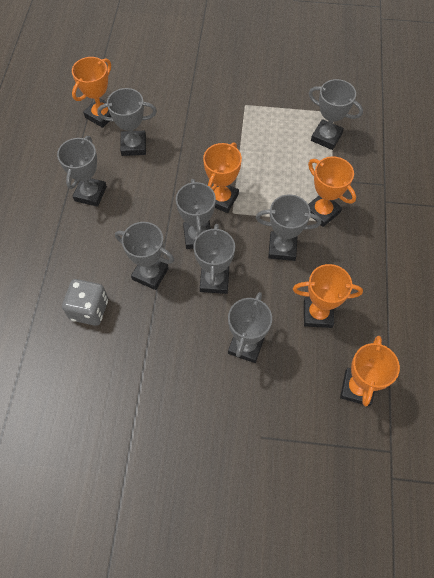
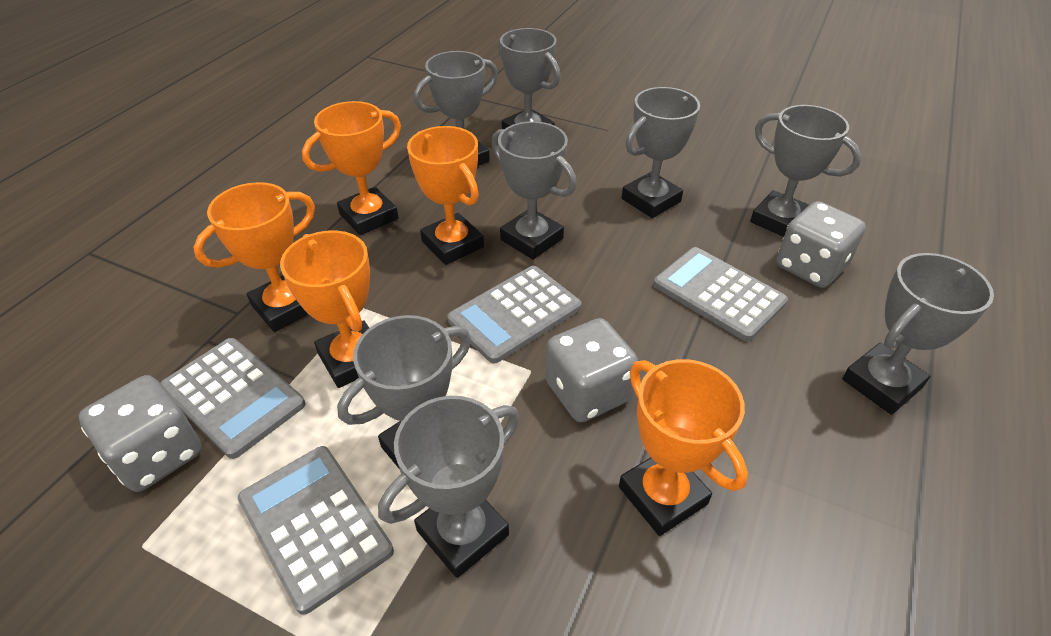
grey calculator: 0 -> 4
grey dice: 1 -> 3

